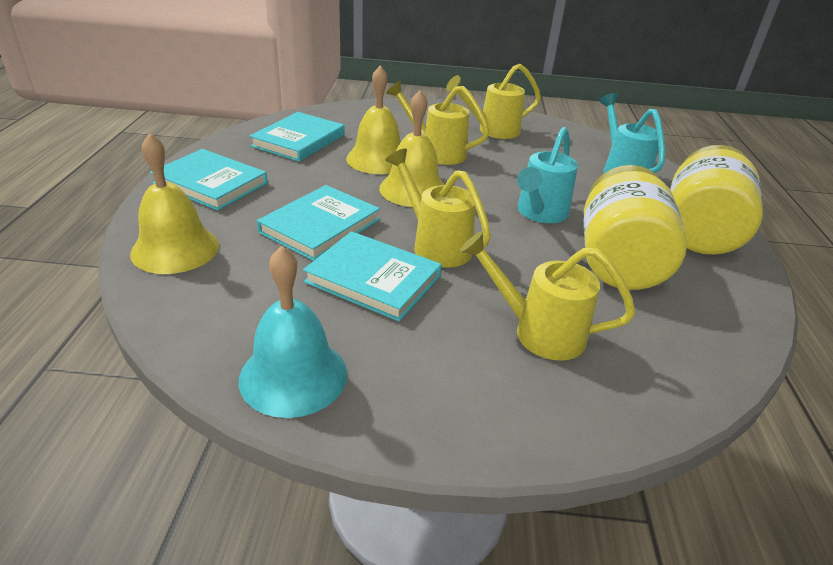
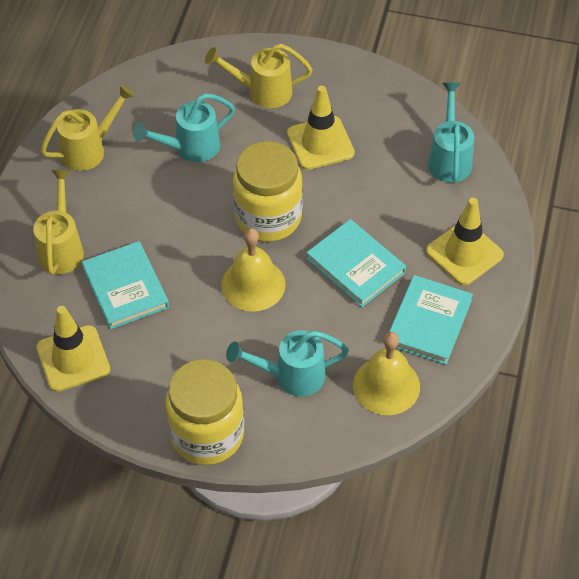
turquoise bell: 1 -> 0
turquoise book: 4 -> 3
turquoise watering can: 2 -> 3
yellow bell: 3 -> 2
yellow traffic cone: 0 -> 3
yellow watering can: 4 -> 3

